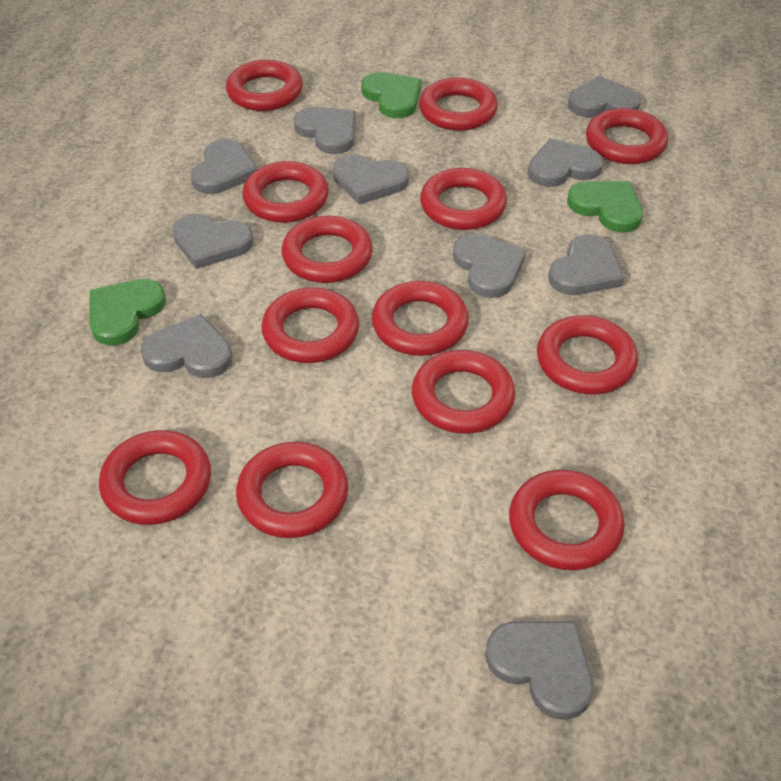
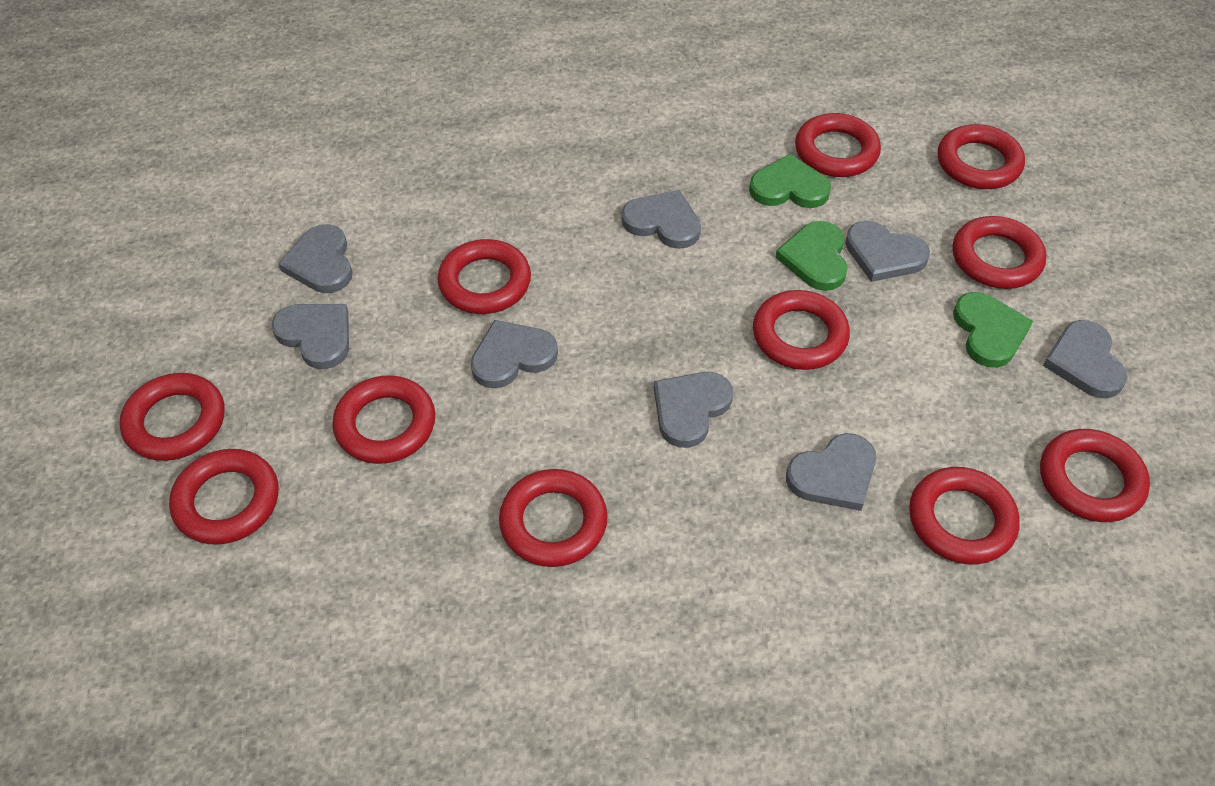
grey heart: 10 -> 8
red ring: 13 -> 11

